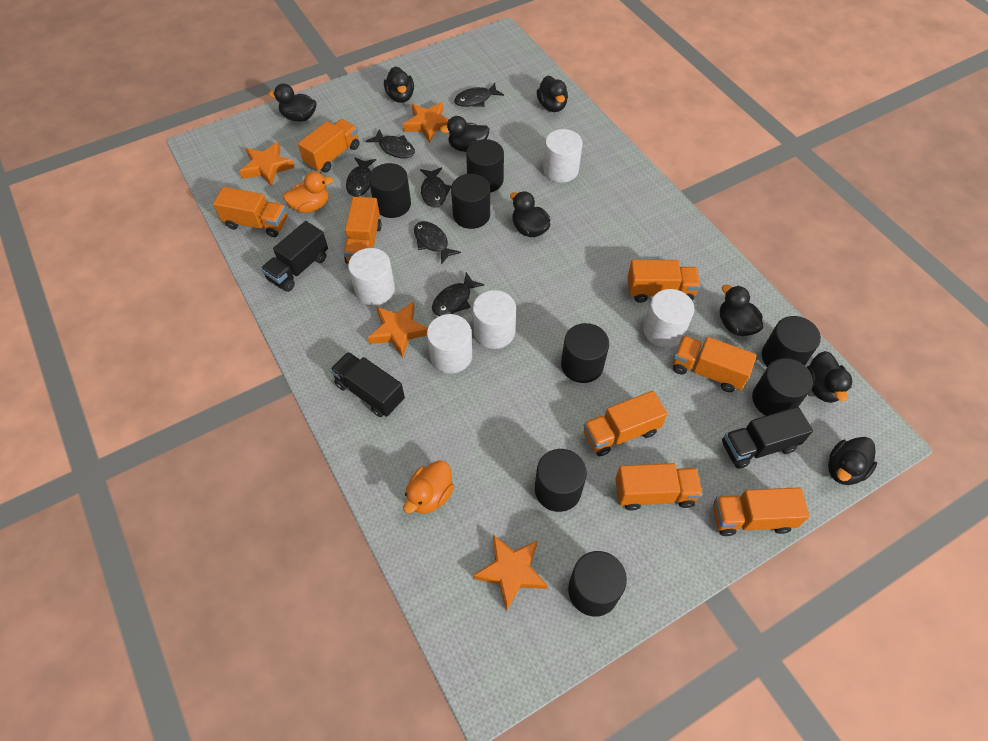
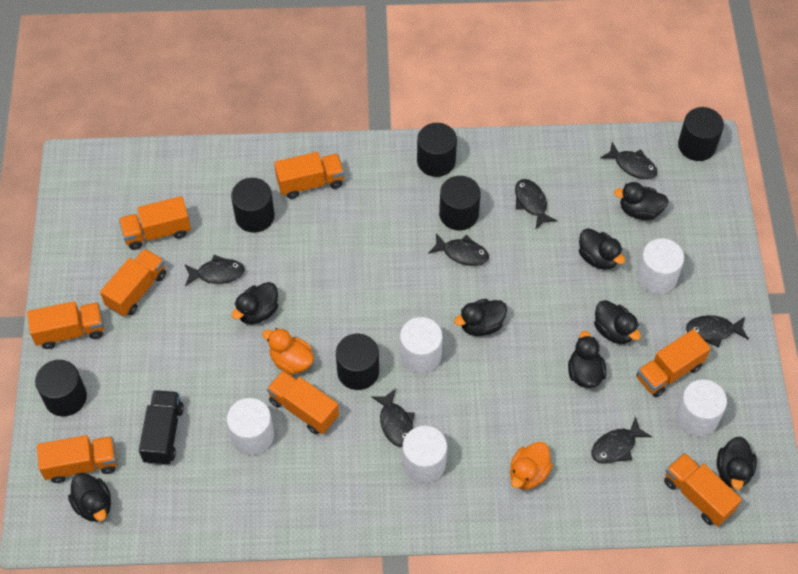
black cylinder: 8 -> 6
black fish: 6 -> 7
black truck: 3 -> 1
orange star: 4 -> 0

